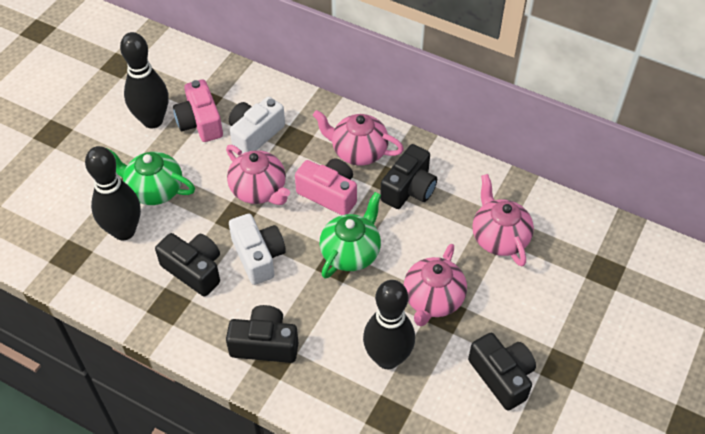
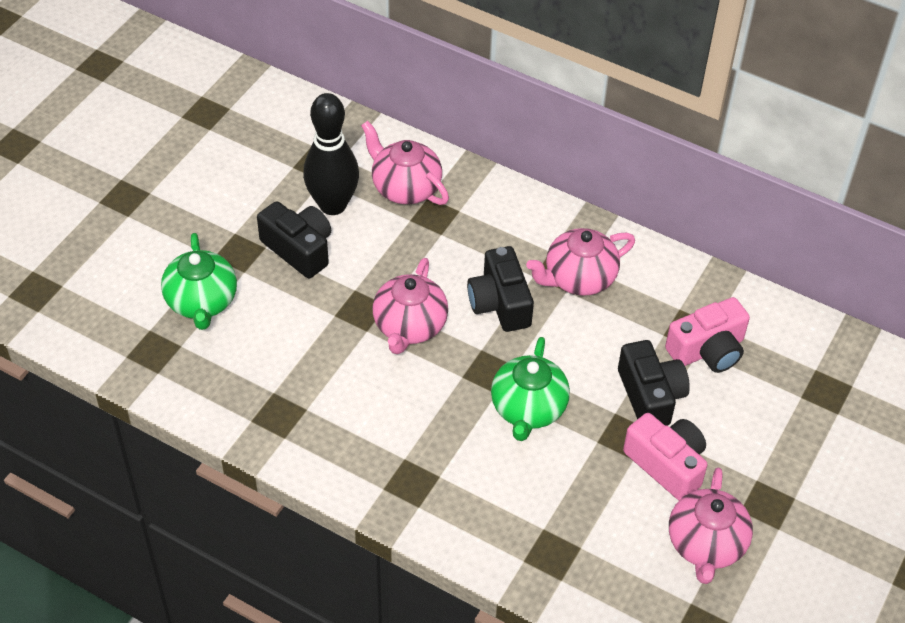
black bowling pin: 3 -> 1
black camera: 4 -> 3
white camera: 2 -> 0

